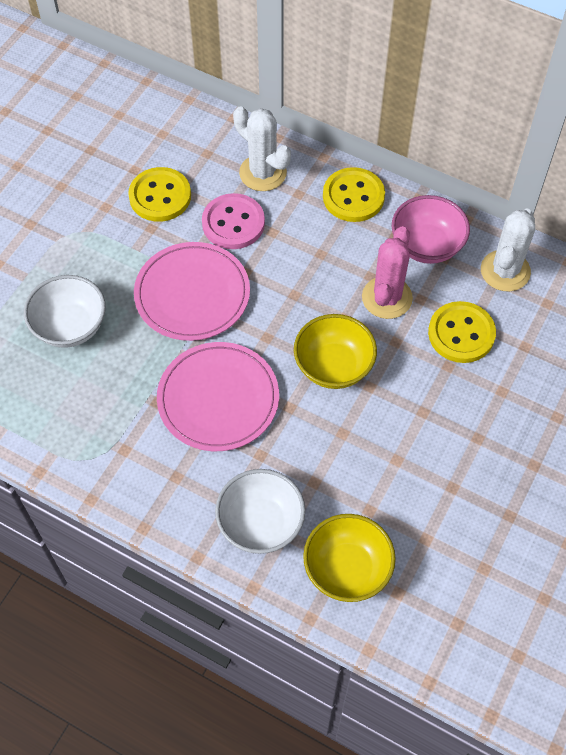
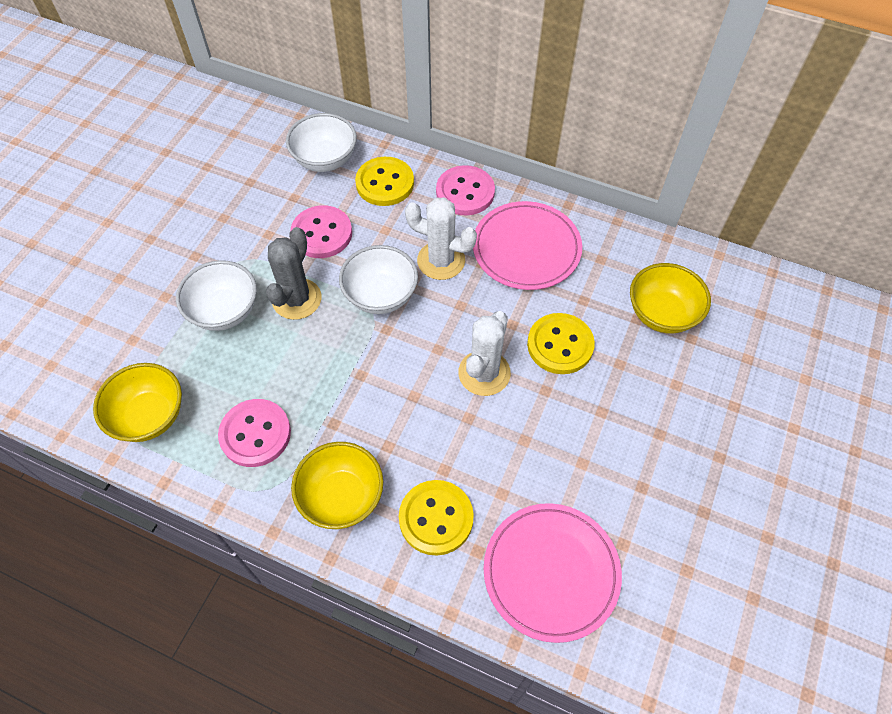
grey cactus: 0 -> 1
pink bowl: 1 -> 0
pink button: 1 -> 3
pink cactus: 1 -> 0
white bowl: 2 -> 3
yellow bowl: 2 -> 3

